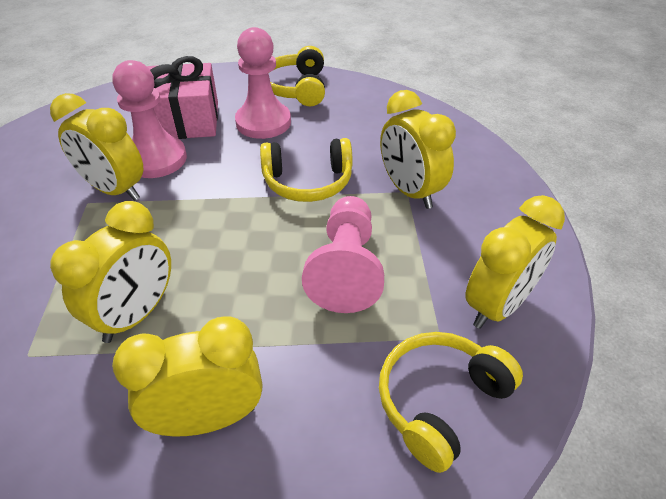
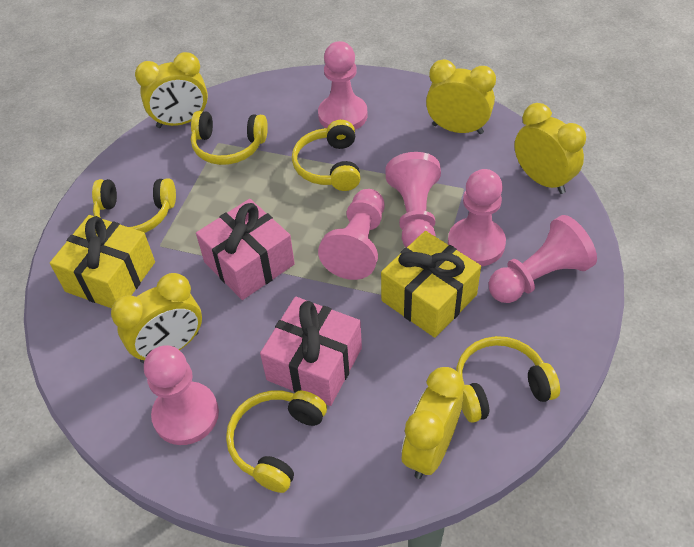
pink gift: 1 -> 2
pink pawn: 3 -> 6
yellow gift: 0 -> 2
yellow headphones: 3 -> 5

